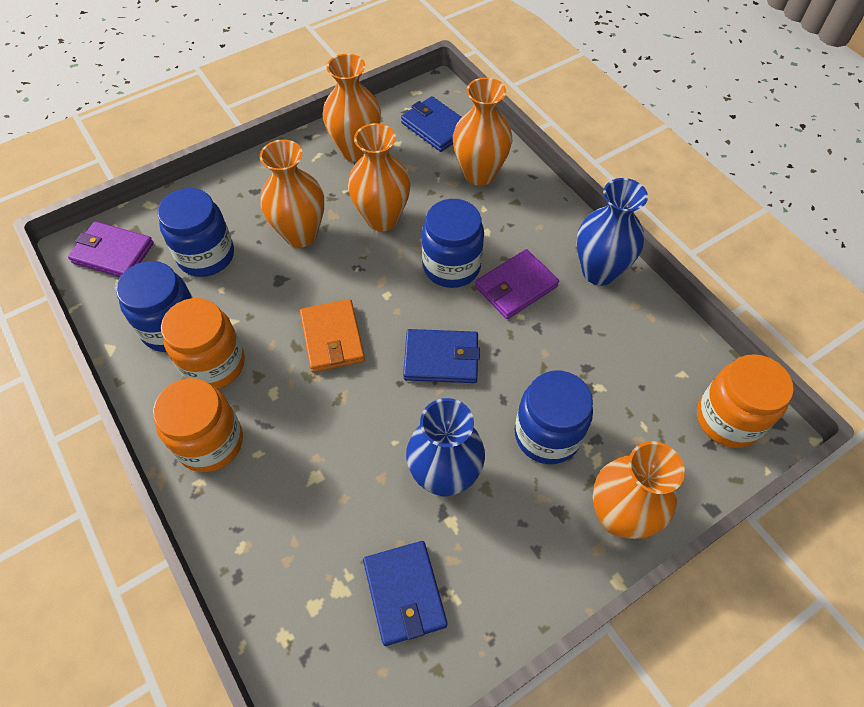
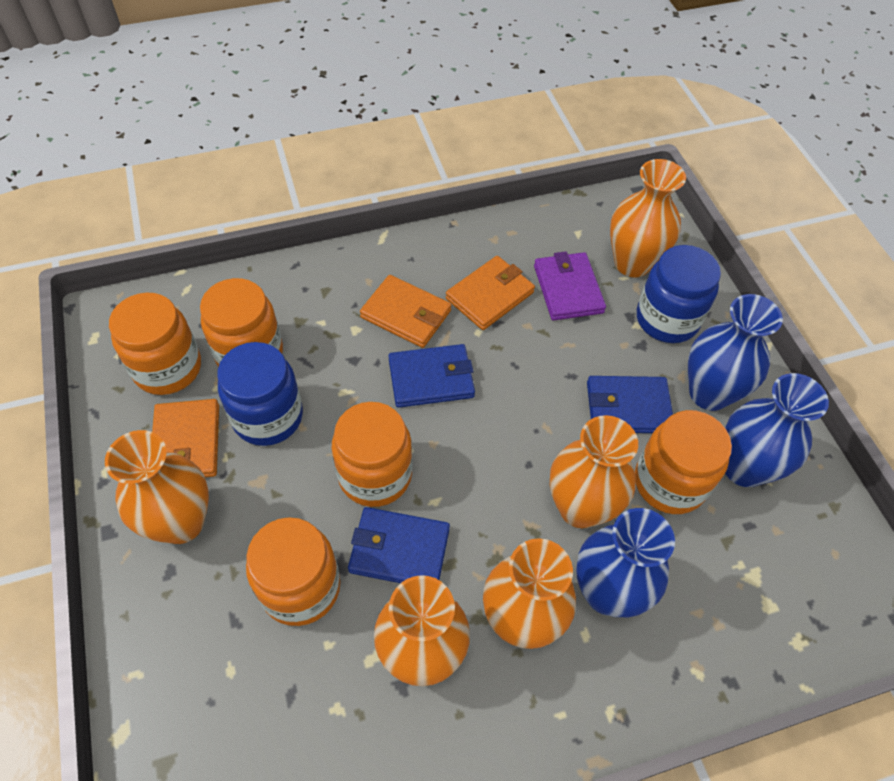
blue jar: 4 -> 2
blue vase: 2 -> 3
orange jar: 3 -> 5
orange wallet: 1 -> 3
purple wallet: 2 -> 1

